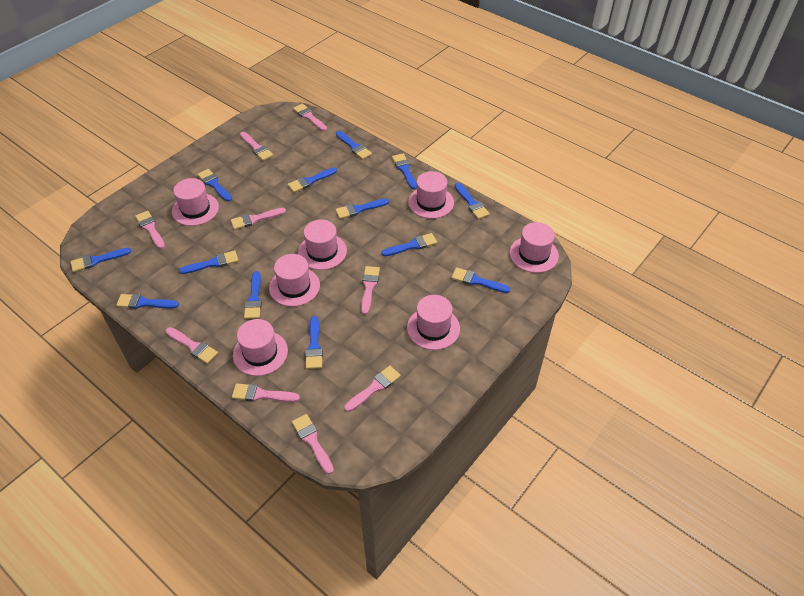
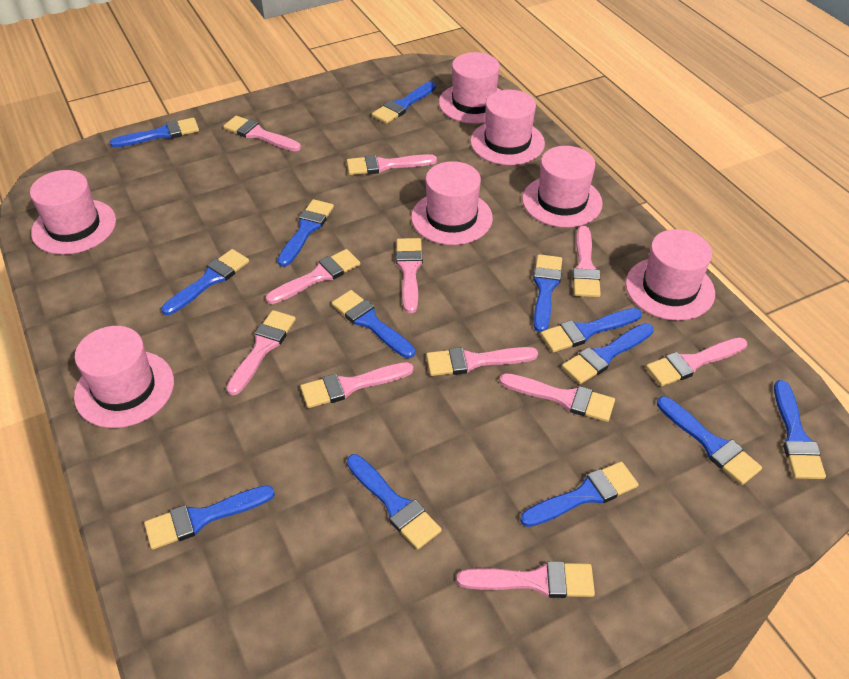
pink brush: 9 -> 11

